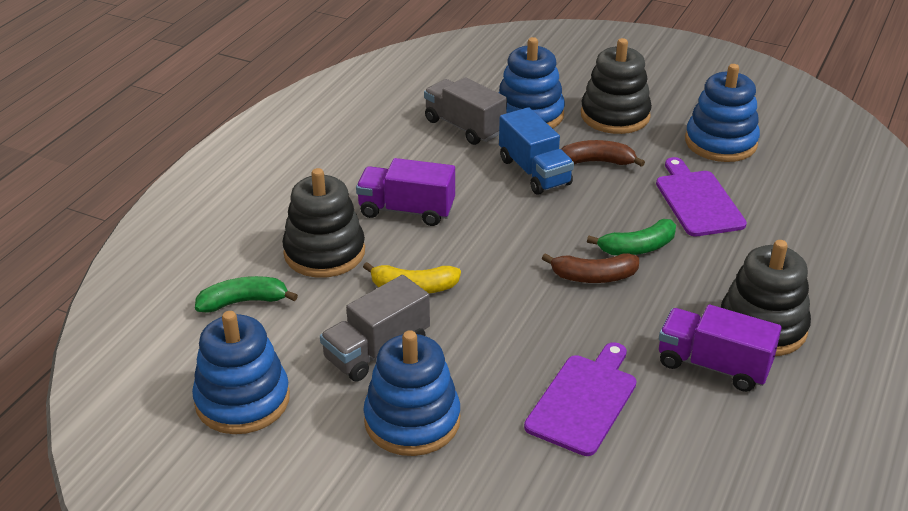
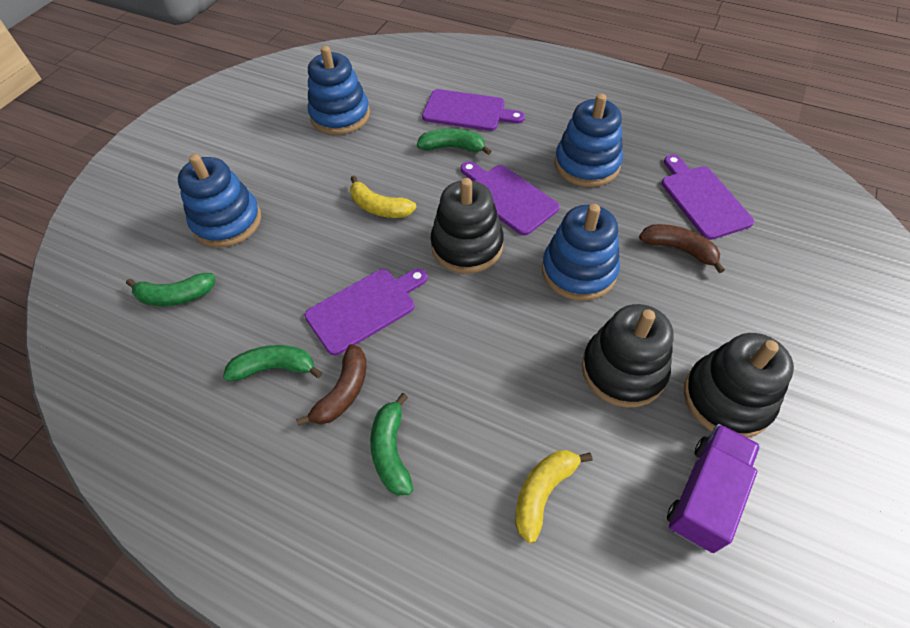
blue truck: 1 -> 0
green banana: 2 -> 4
grey truck: 2 -> 0
purple cutting board: 2 -> 4
purple truck: 2 -> 1
yellow banana: 1 -> 2

